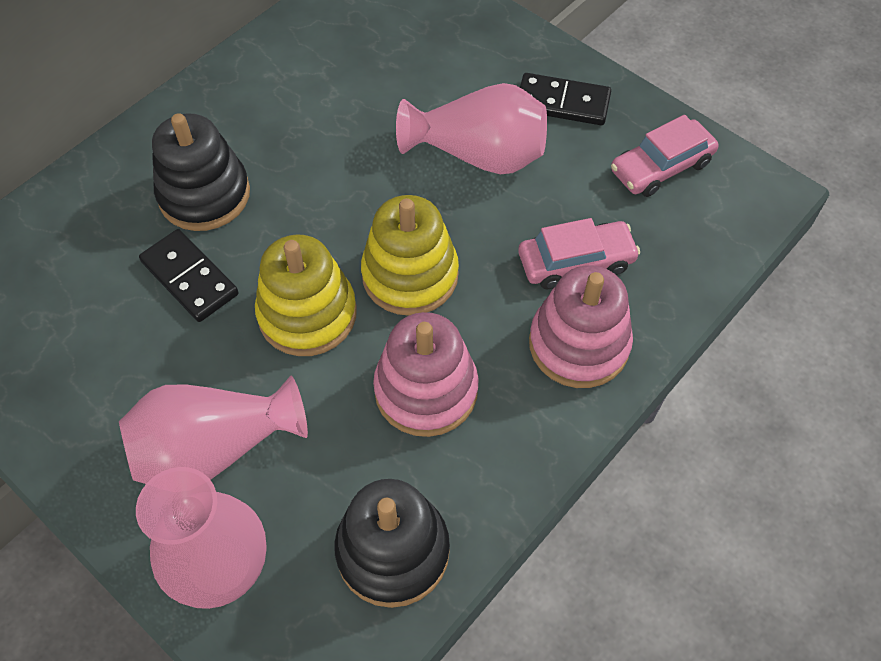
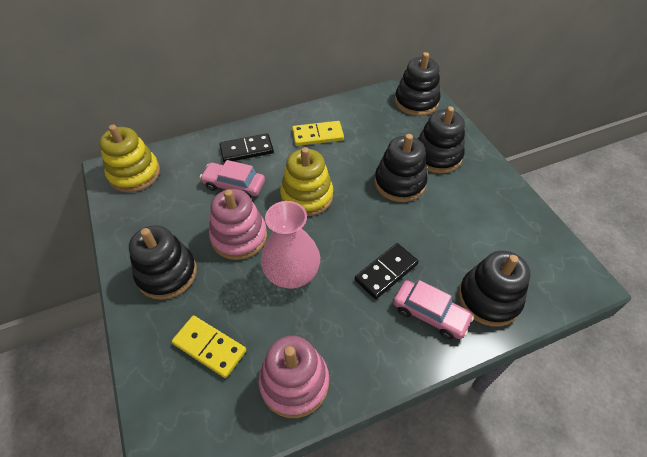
black stacking toy: 2 -> 5
pink vase: 3 -> 1
yellow domino: 0 -> 2

